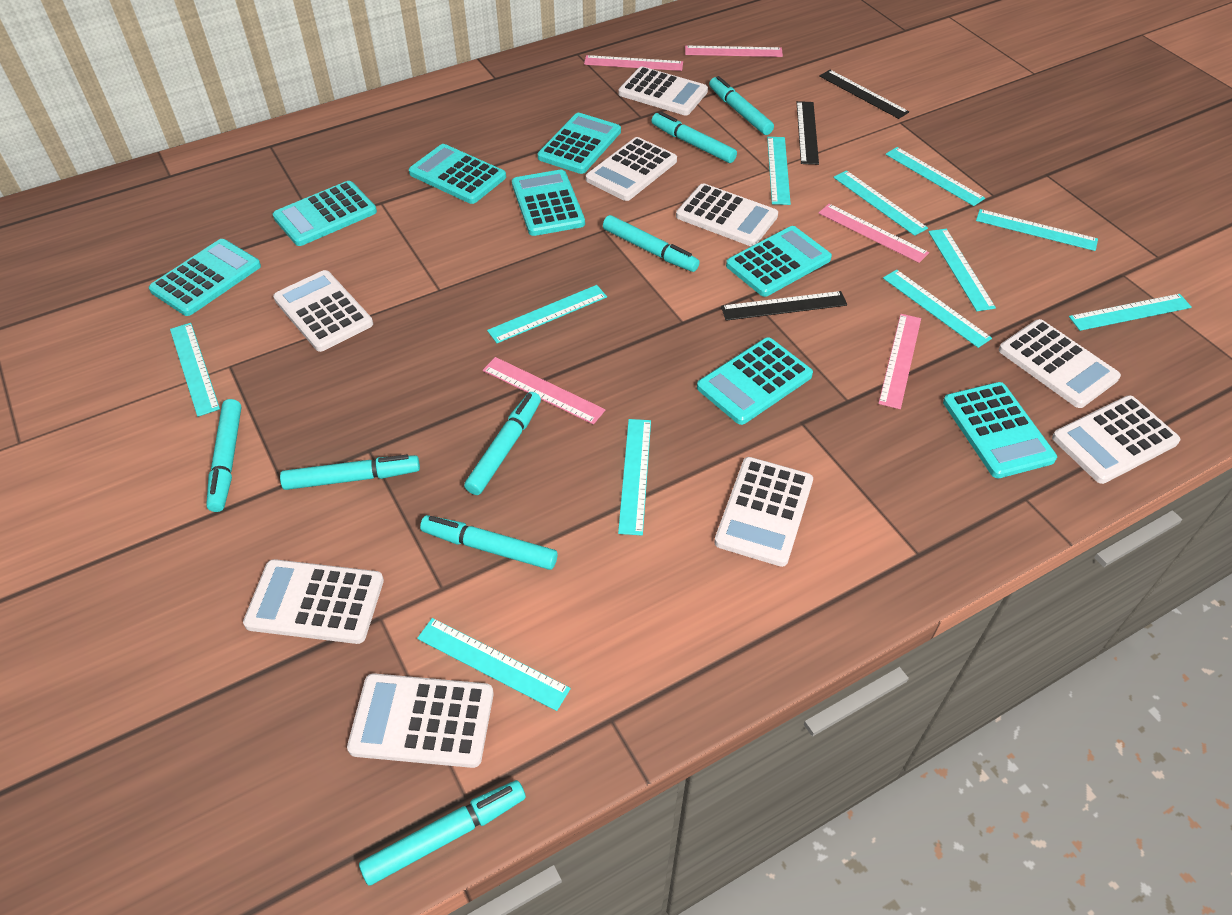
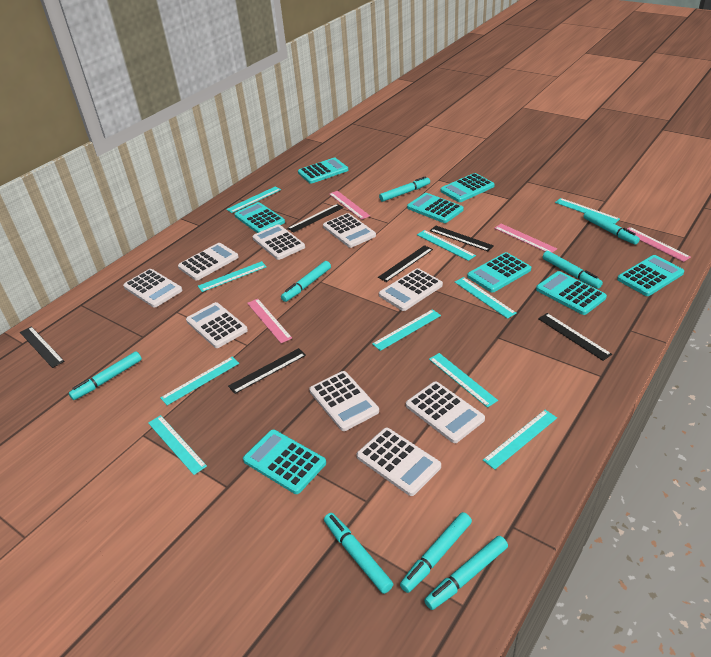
black ruler: 3 -> 6
pink ruler: 5 -> 4
turquoise ruler: 11 -> 10

